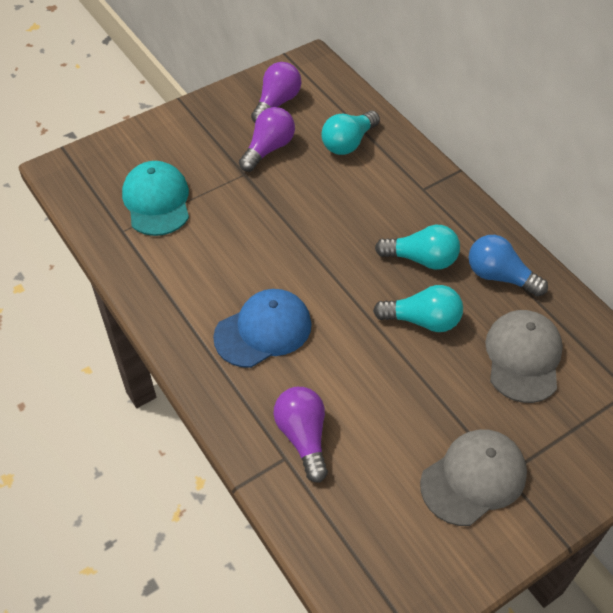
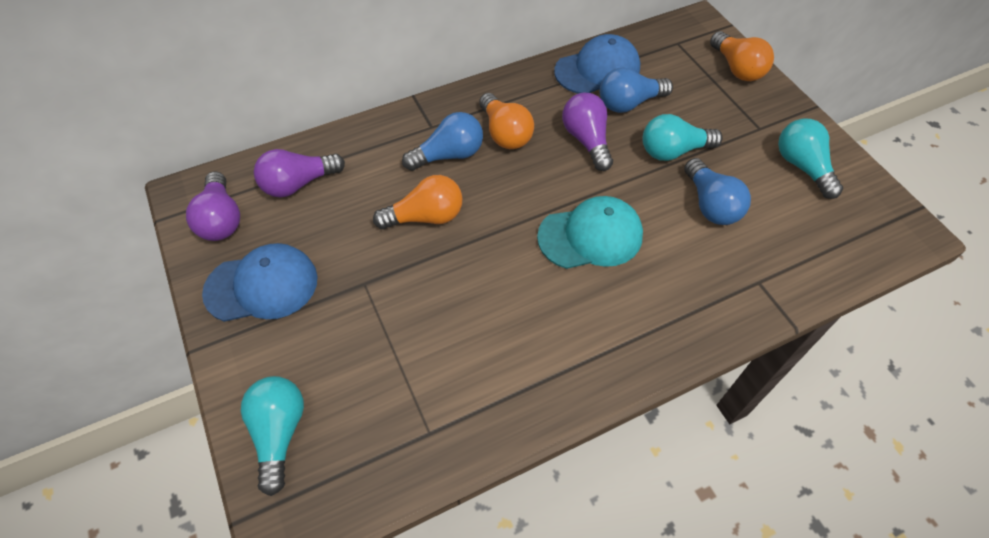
blue cap: 1 -> 2
blue light bulb: 1 -> 3
grey cap: 2 -> 0
orange light bulb: 0 -> 3

